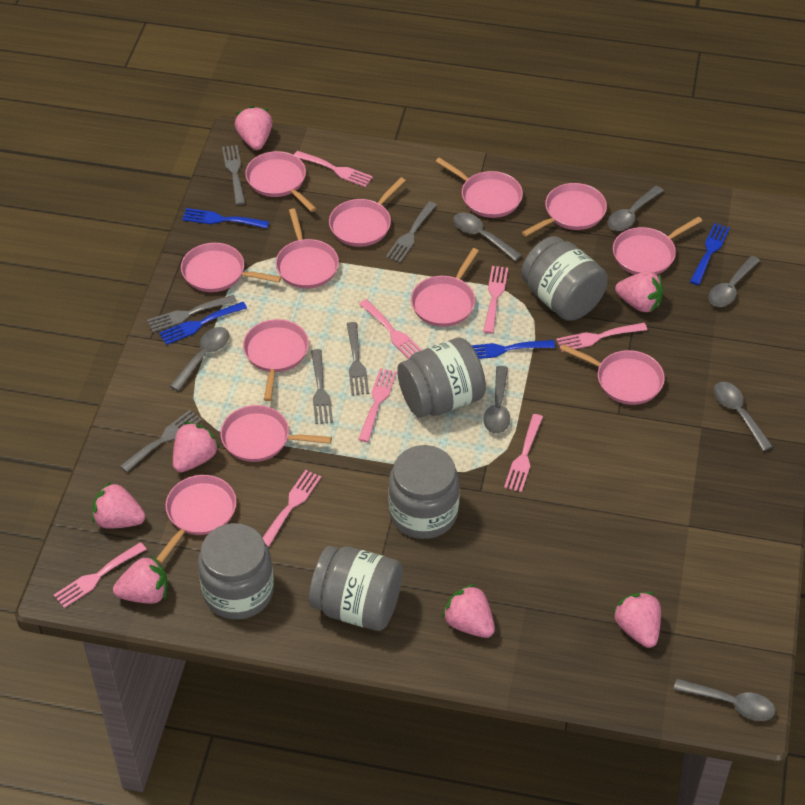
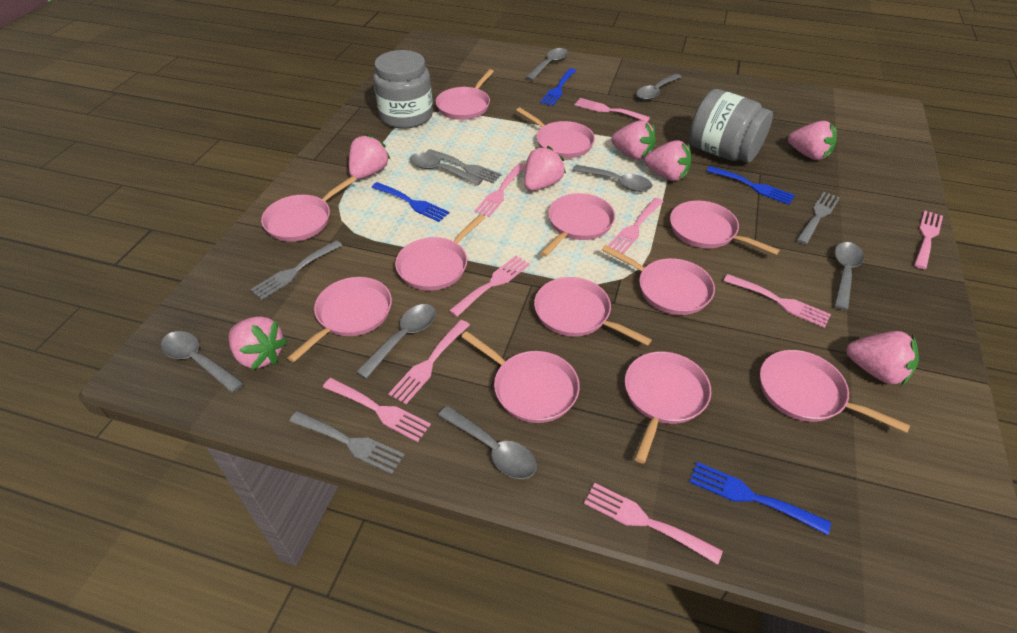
grey fork: 6 -> 4
grey jar: 5 -> 2
grey spoon: 7 -> 8
pink fork: 8 -> 9

